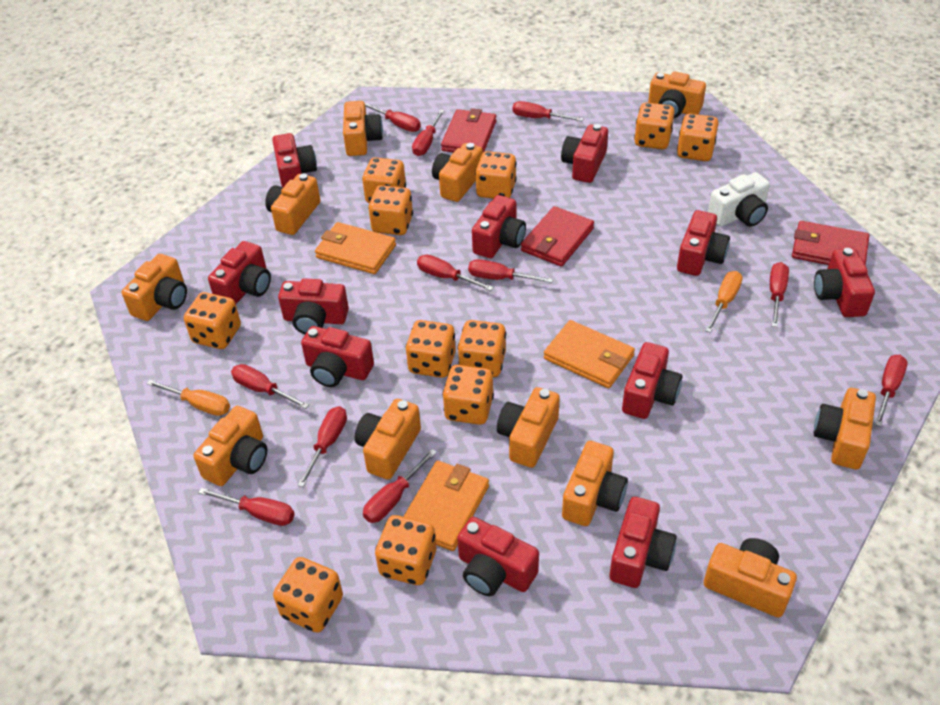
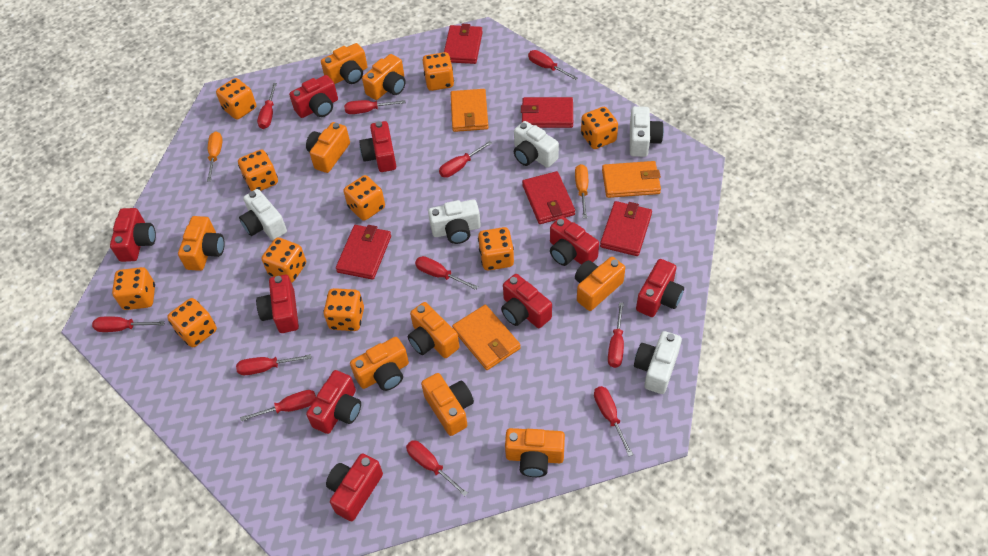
orange camera: 11 -> 9
orange dice: 11 -> 10
red camera: 11 -> 9
red wallet: 3 -> 5
white camera: 1 -> 5

